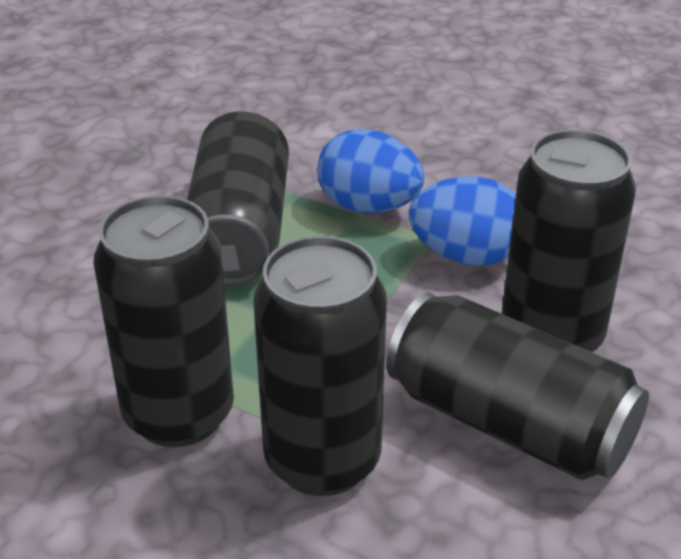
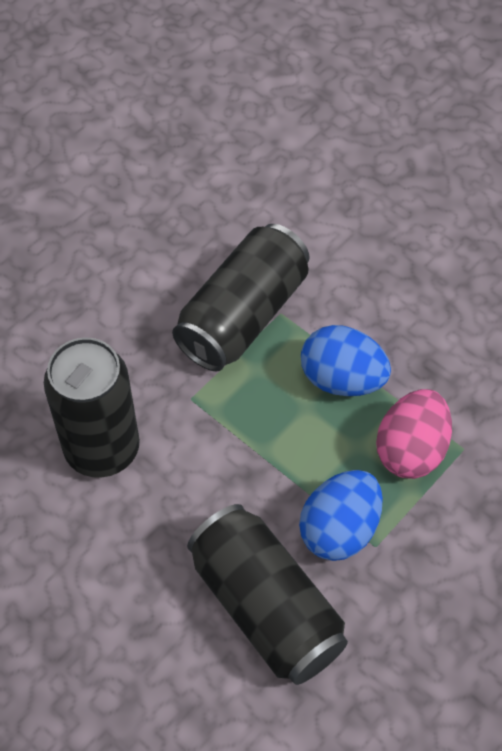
black can: 5 -> 3
pink egg: 0 -> 1

